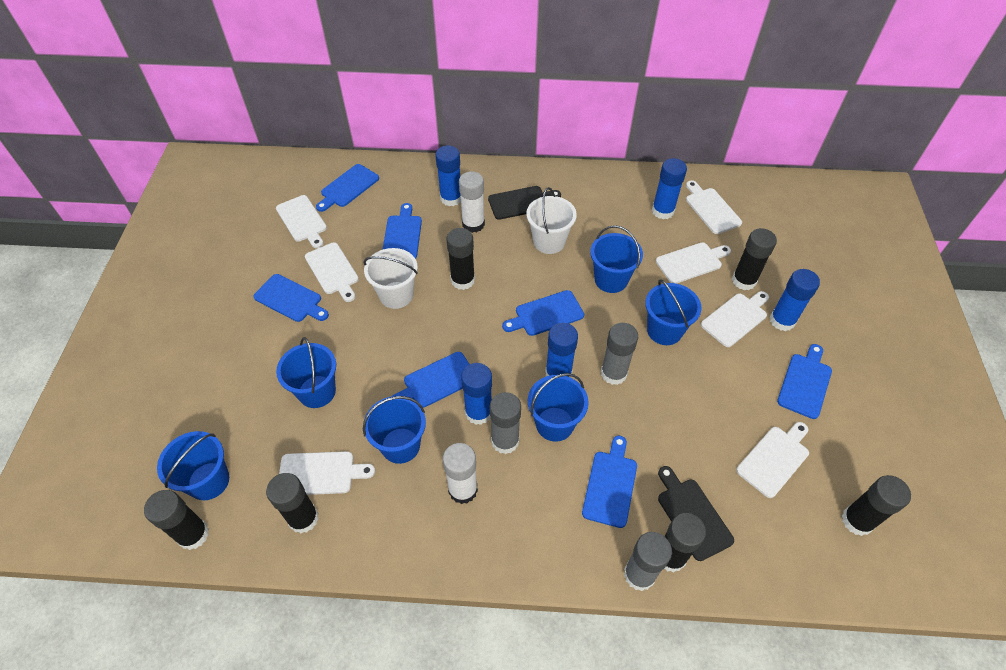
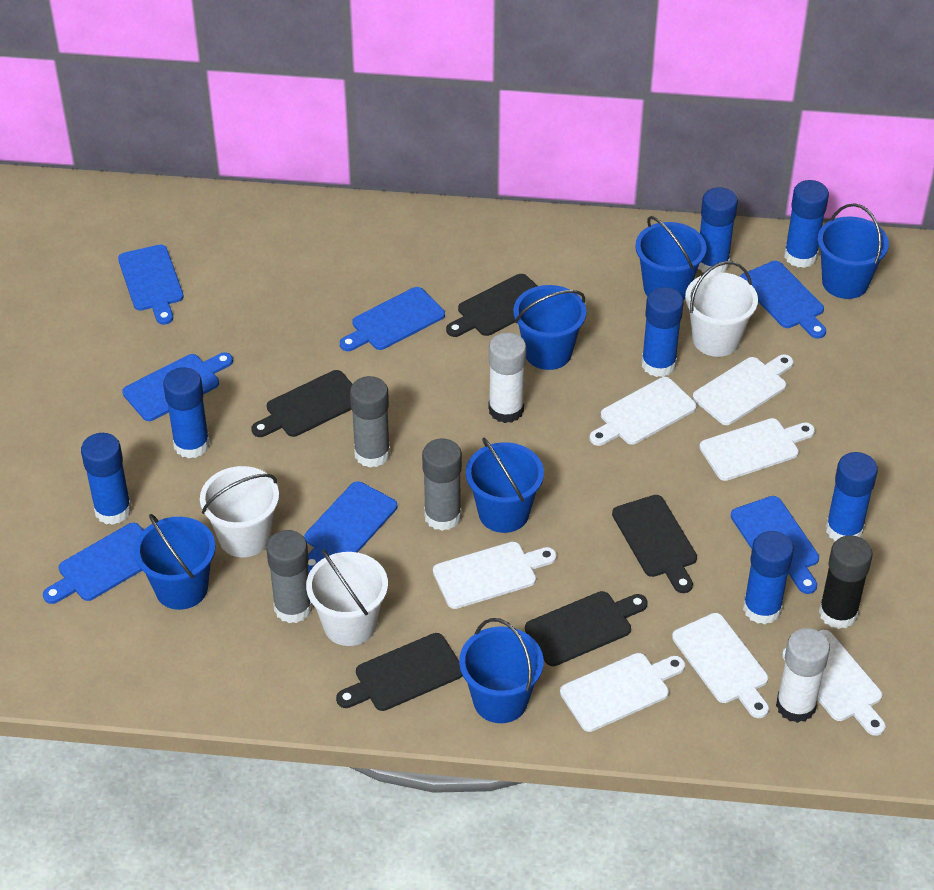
black cutting board: 2 -> 5
black glue stick: 6 -> 1
blue glue stick: 5 -> 7
white bucket: 2 -> 3

